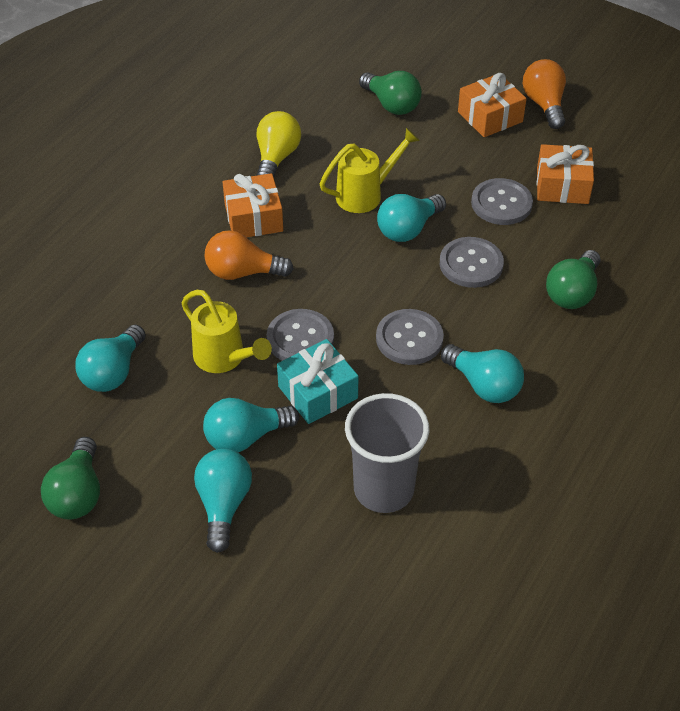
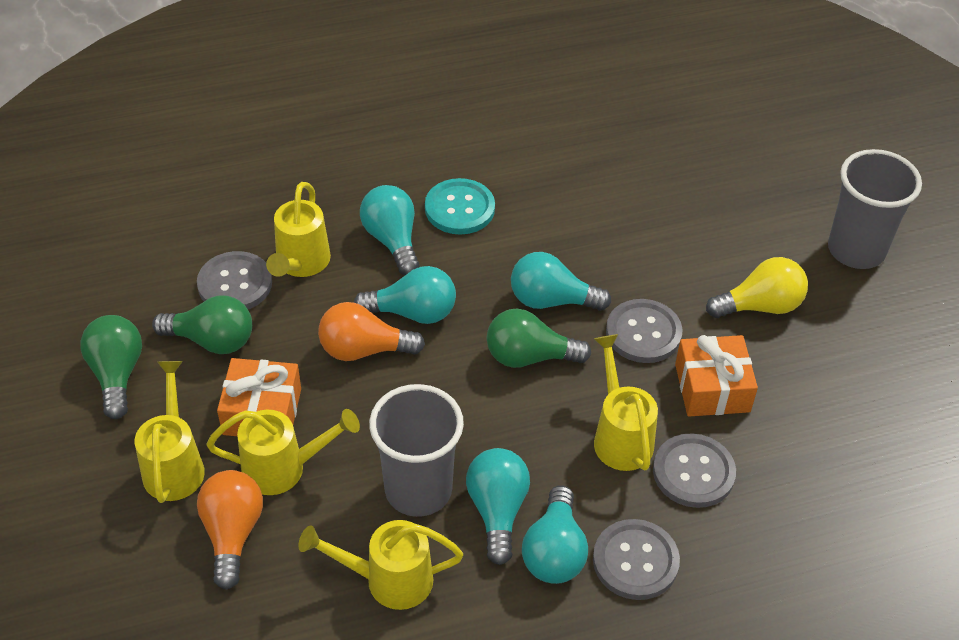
grey cup: 1 -> 2
orange gift: 3 -> 2
turquoise button: 0 -> 1
turquoise gift: 1 -> 0
yellow watering can: 2 -> 5

